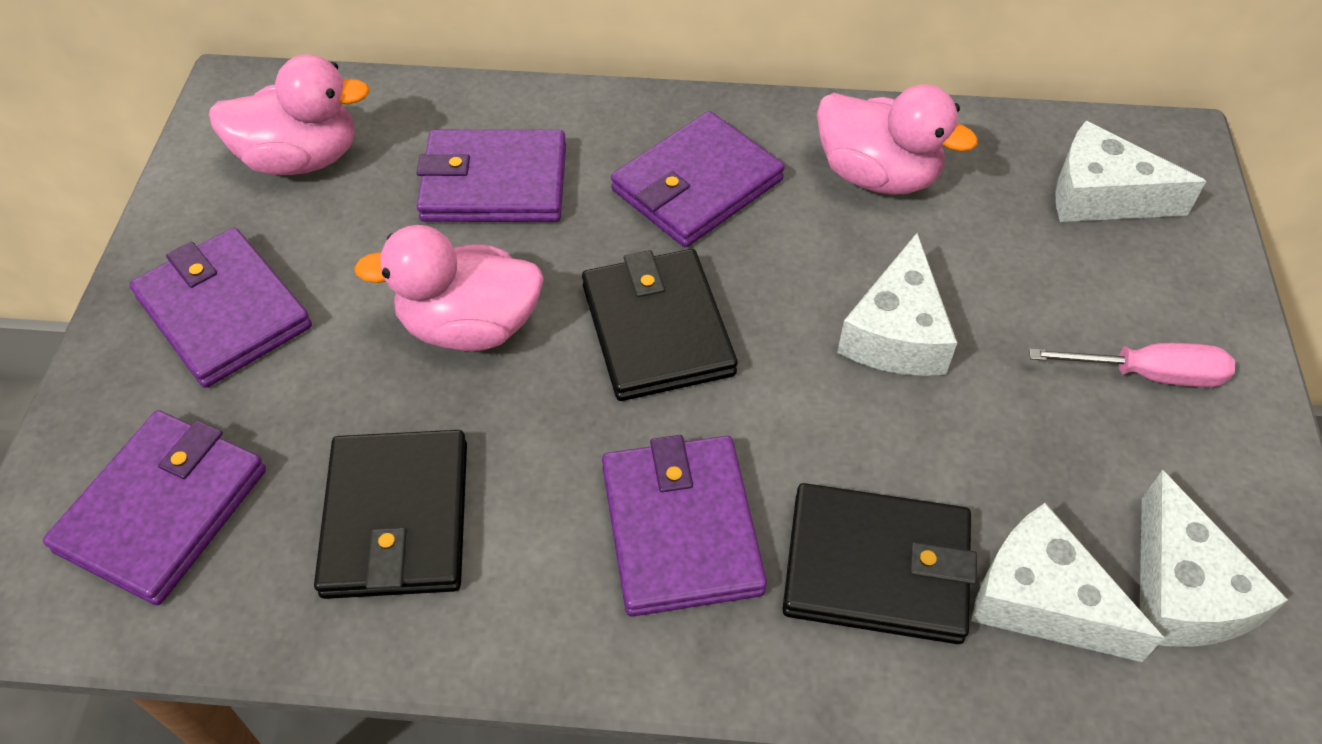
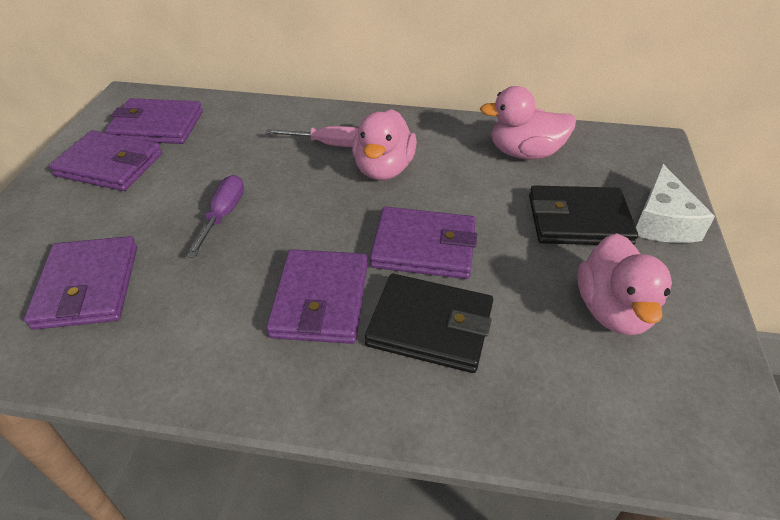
black wallet: 3 -> 2
purple screwdriver: 0 -> 1
white cheese: 4 -> 1

